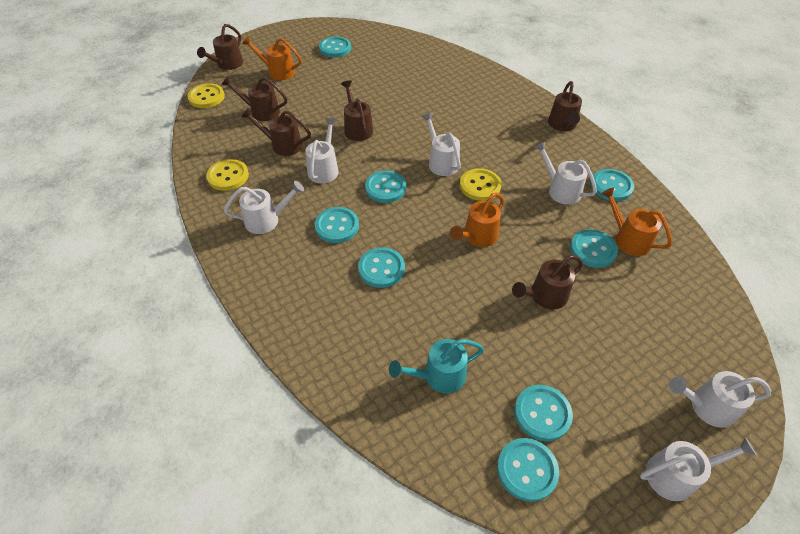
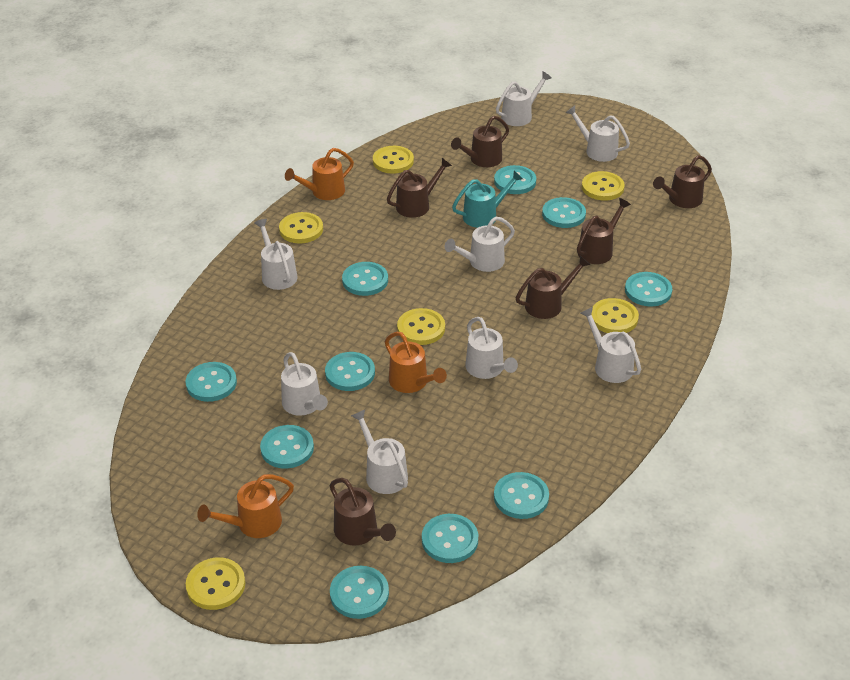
turquoise button: 8 -> 10
white watering can: 6 -> 8
yellow button: 3 -> 6

